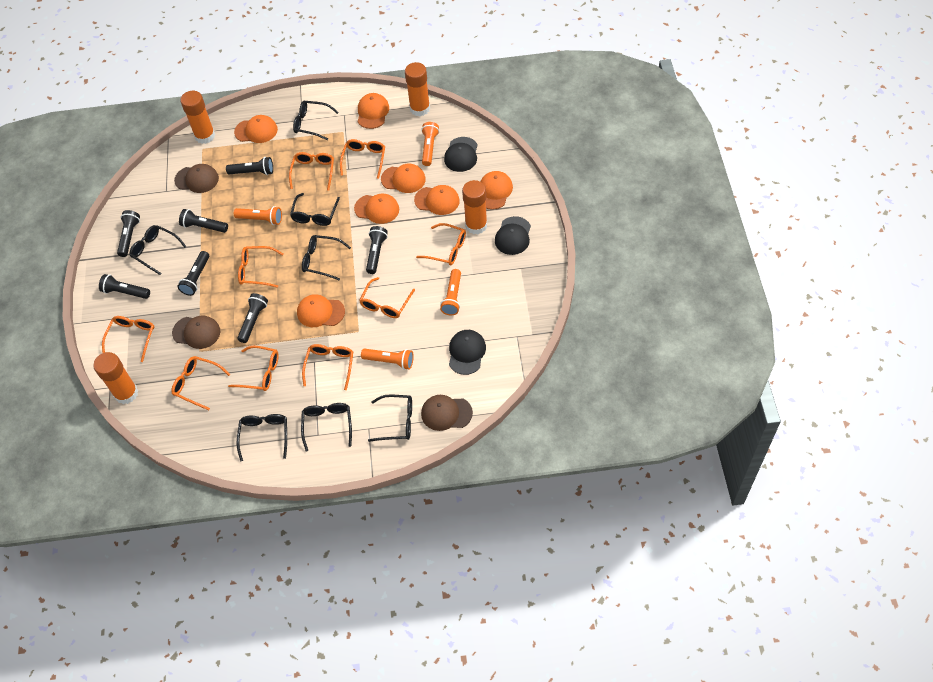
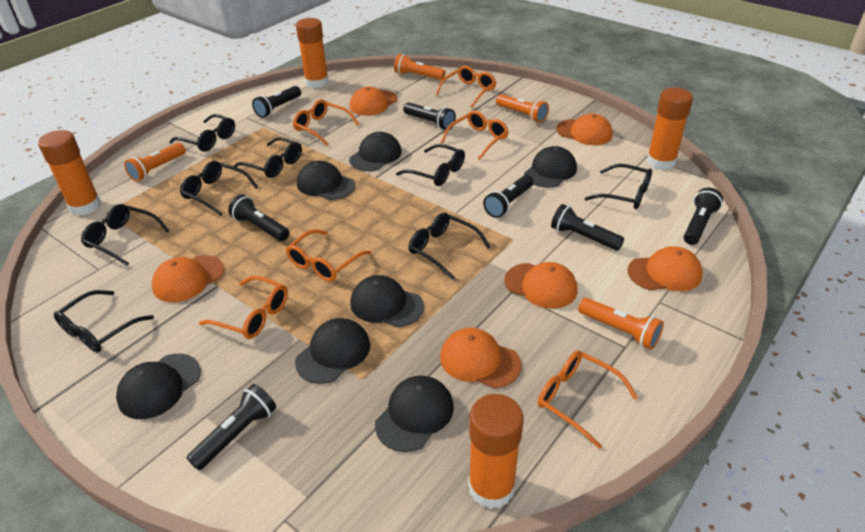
black cap: 3 -> 7
black glasses: 7 -> 8
brown cap: 3 -> 0
orange cap: 7 -> 6
orange glasses: 9 -> 6

